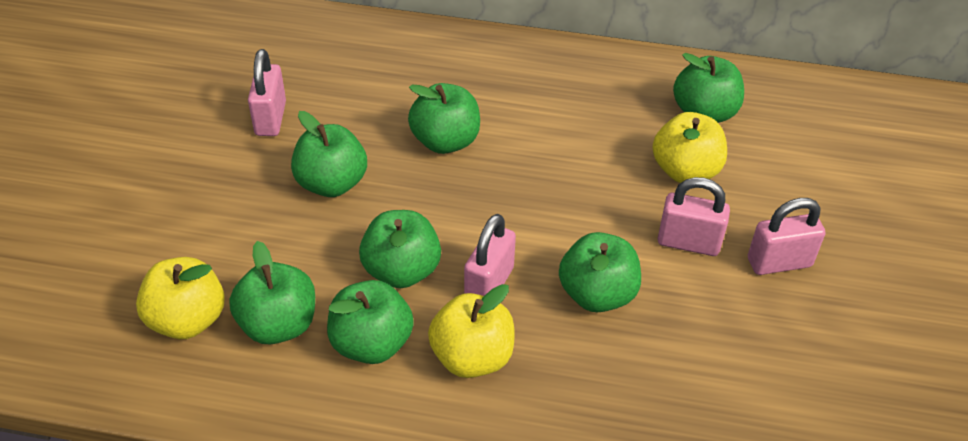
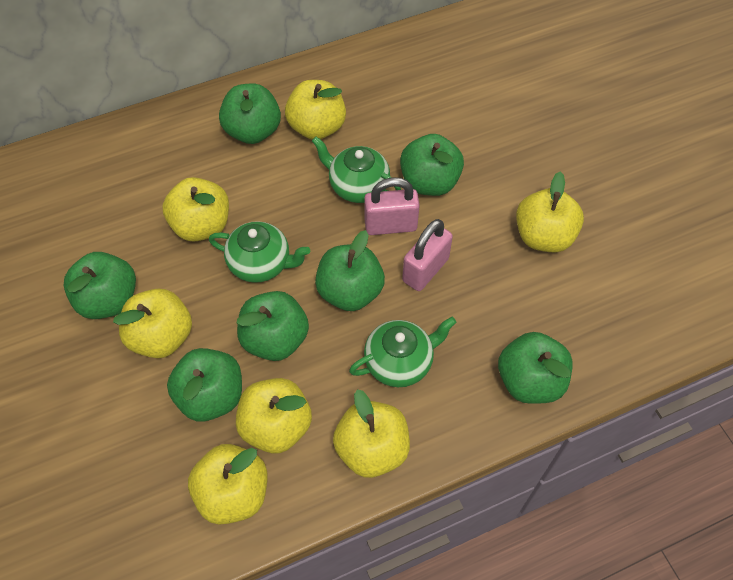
green teapot: 0 -> 3
pink padlock: 4 -> 2
yellow apple: 3 -> 7

